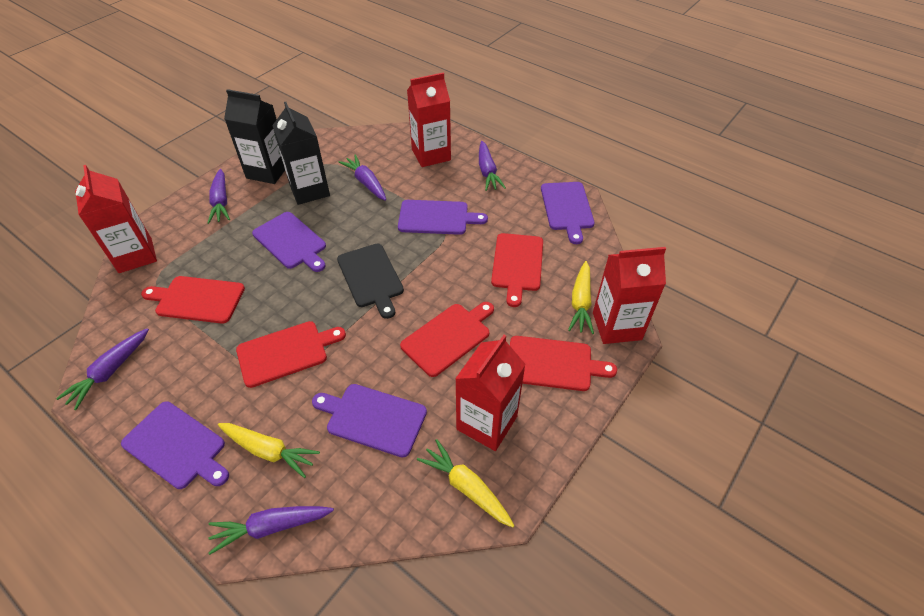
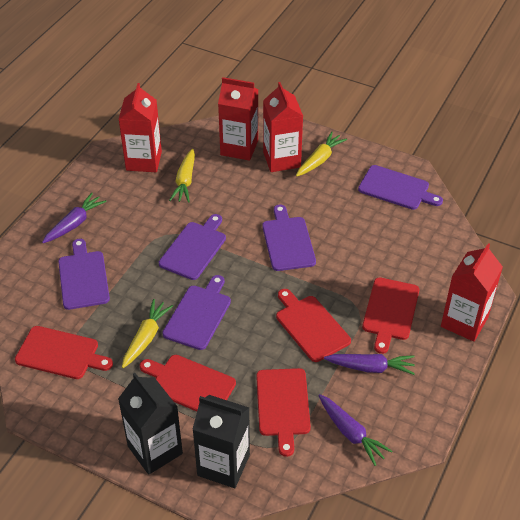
black cutting board: 1 -> 0
purple carrot: 5 -> 3

